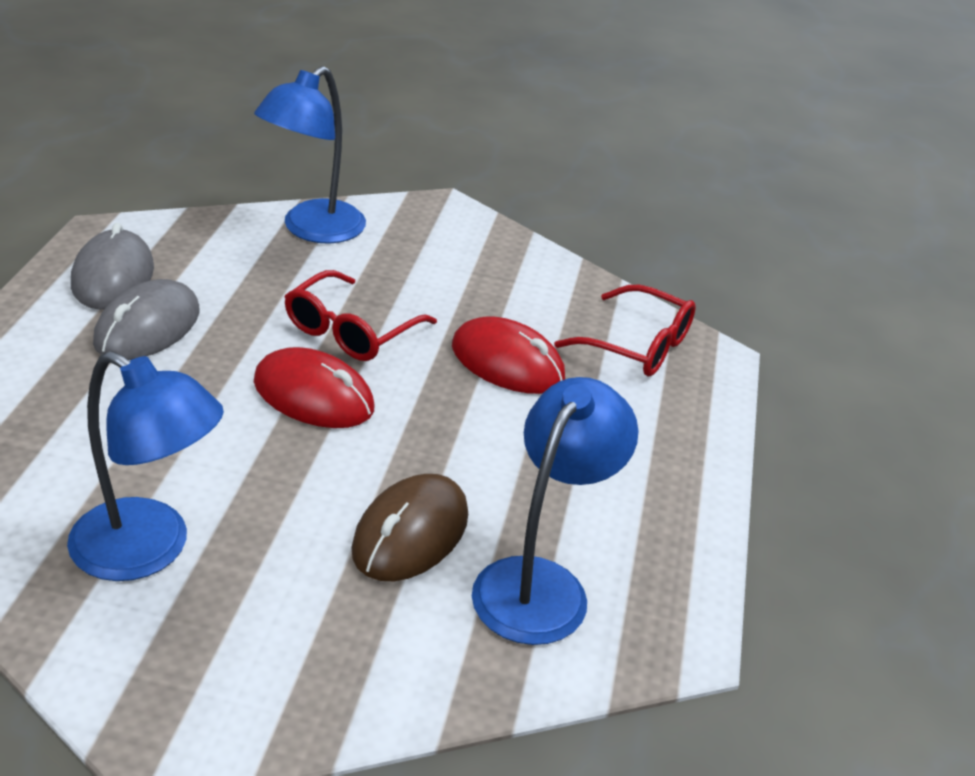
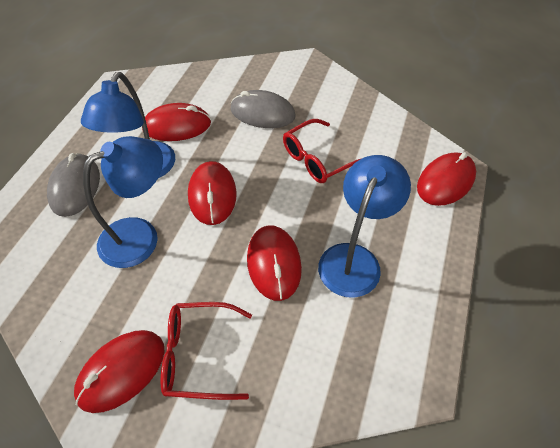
brown mouse: 1 -> 0
red mouse: 2 -> 5

